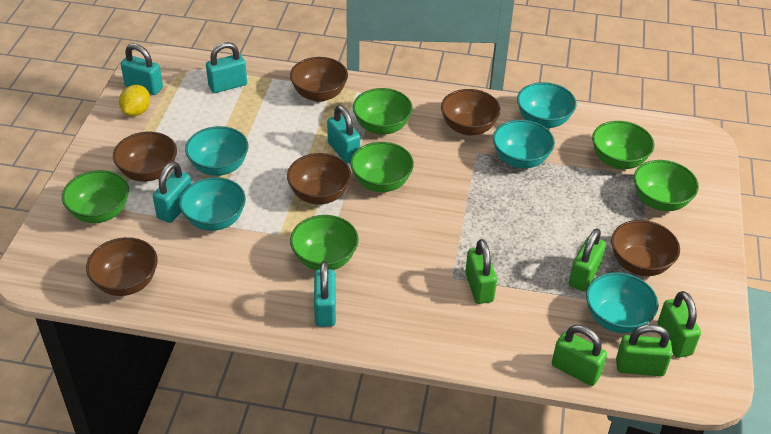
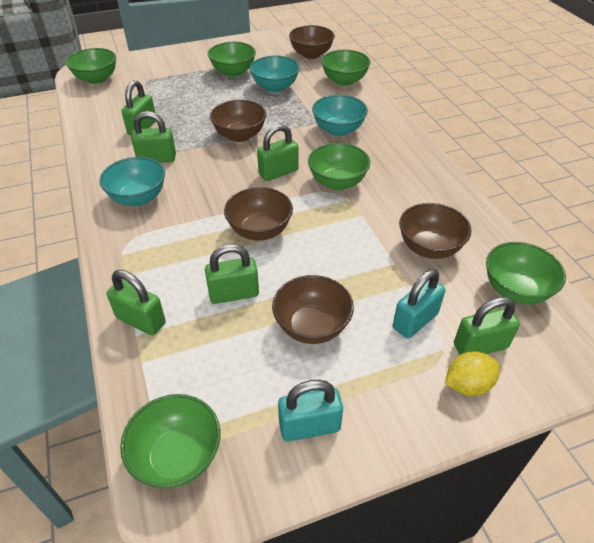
brown bowl: 6 -> 5
green padlock: 5 -> 6
turquoise bowl: 5 -> 3
turquoise padlock: 5 -> 2

